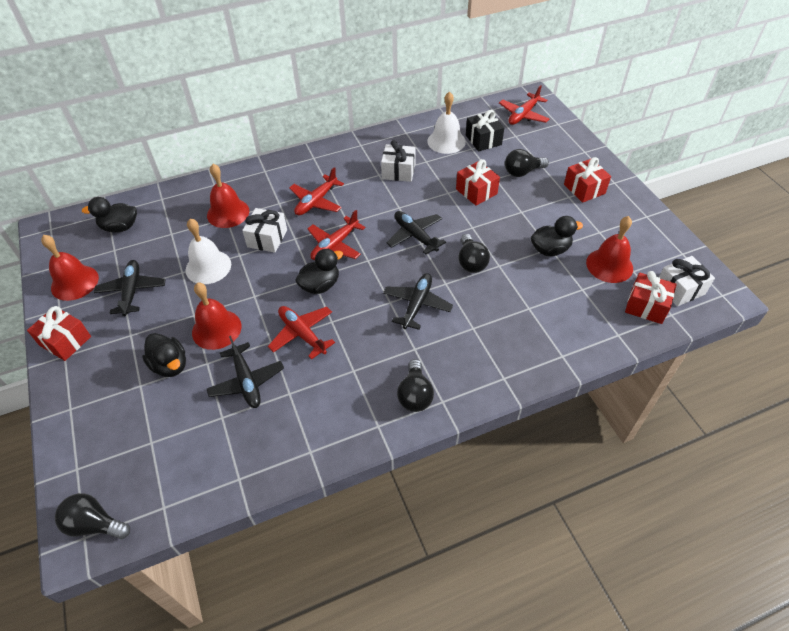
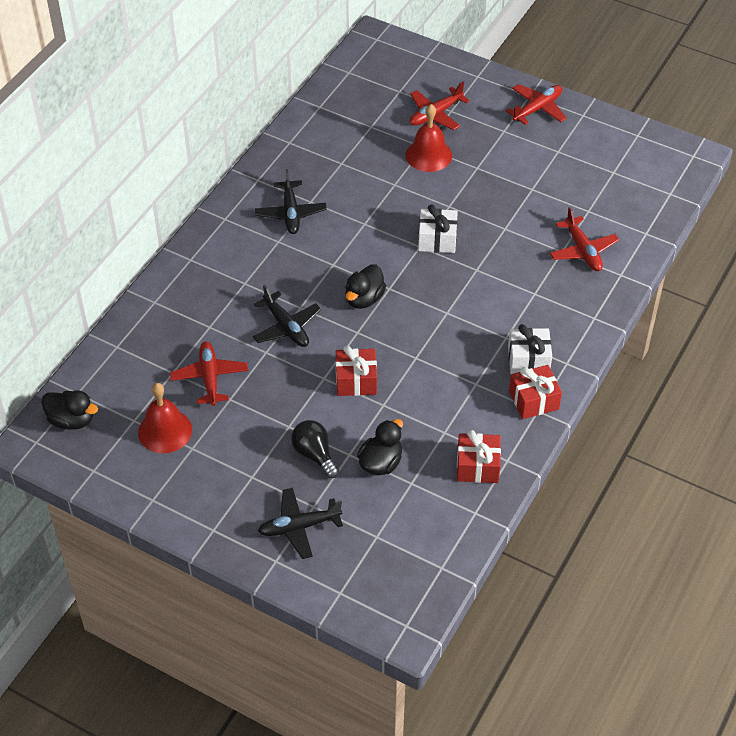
black duck: 4 -> 3
black gift: 1 -> 0
black light bulb: 4 -> 1
black plane: 4 -> 3
red bell: 4 -> 2
red gift: 4 -> 3
white bell: 2 -> 0
white gift: 3 -> 2

